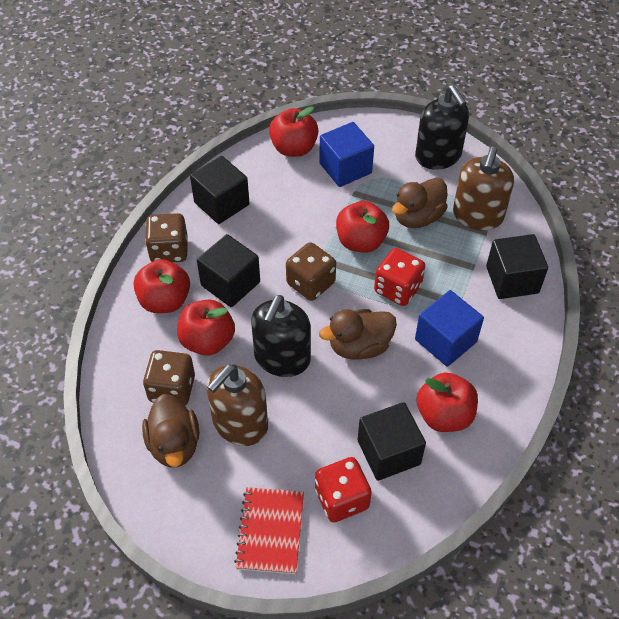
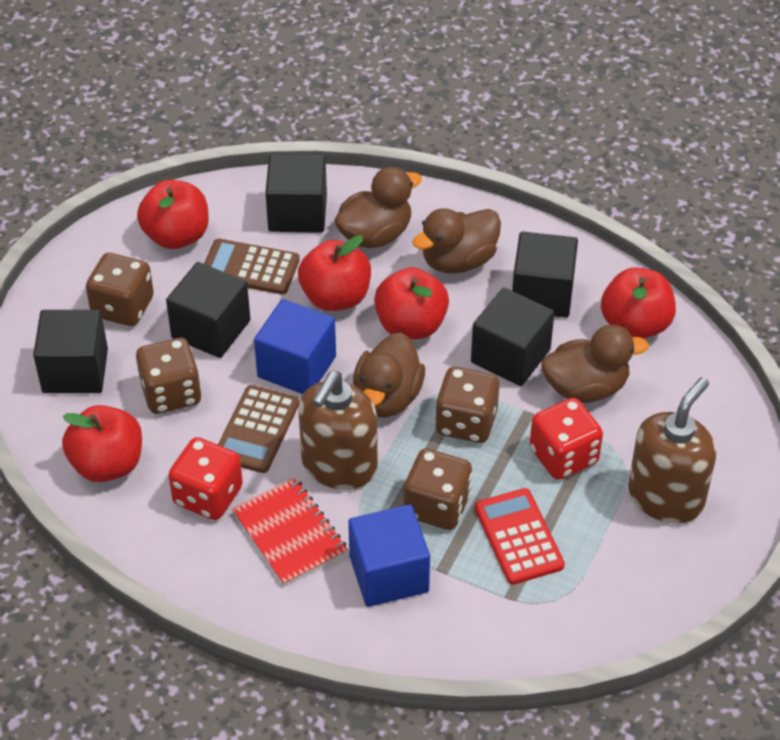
black cube: 4 -> 5
black soap dispenser: 2 -> 0
brown calculator: 0 -> 2
brown dice: 3 -> 4
brown duck: 3 -> 4
red calculator: 0 -> 1

